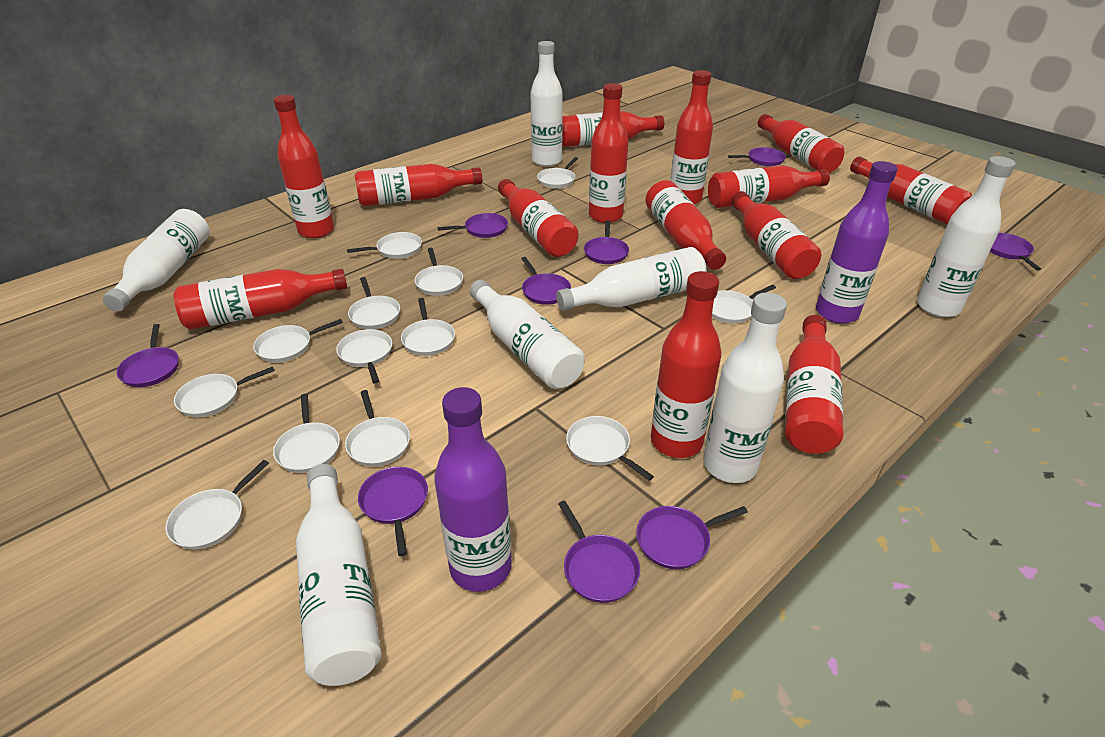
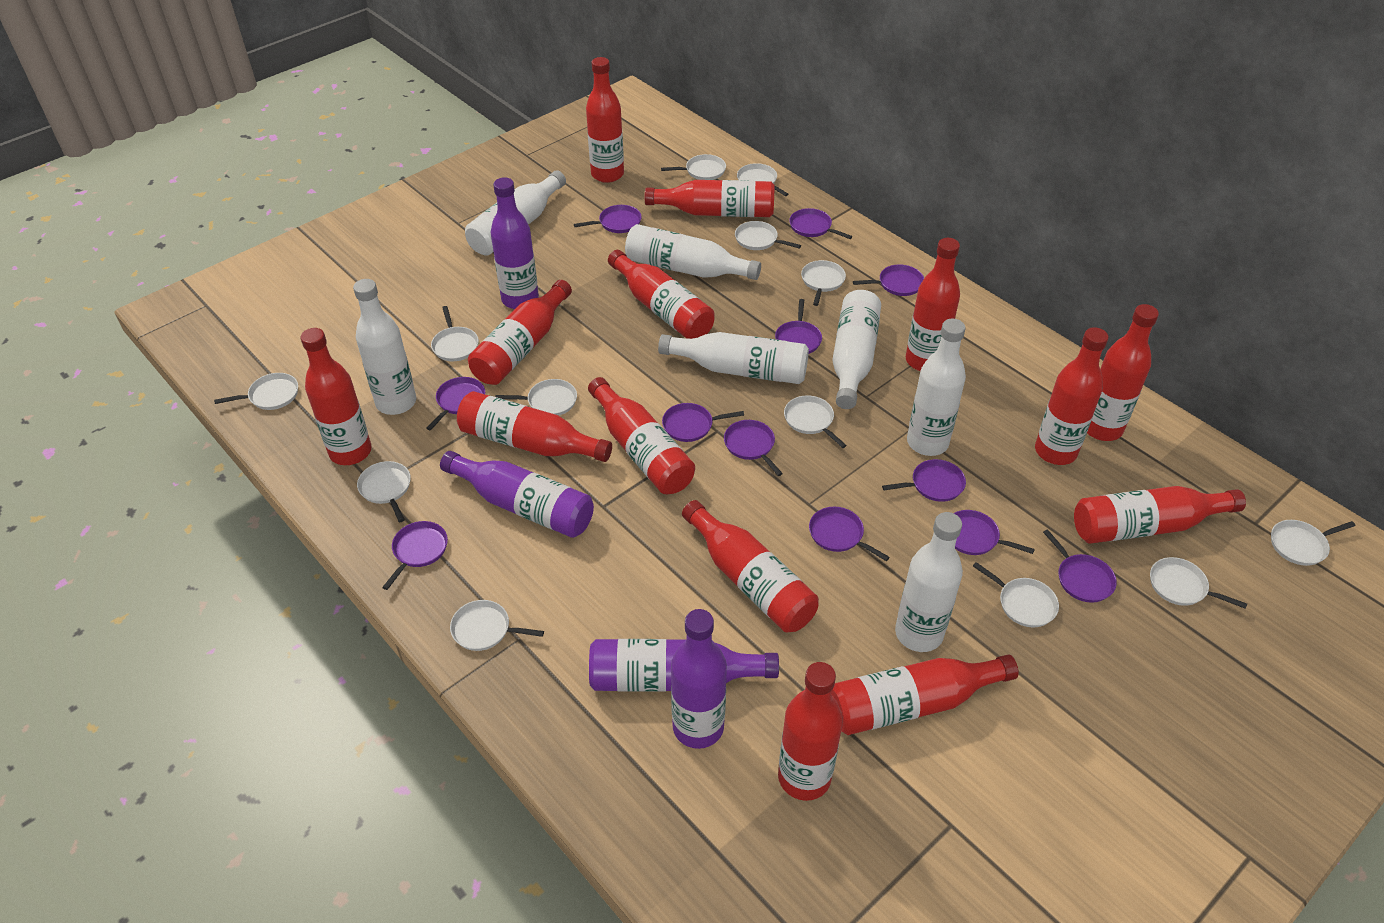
purple bottle: 2 -> 4
purple pan: 9 -> 12

